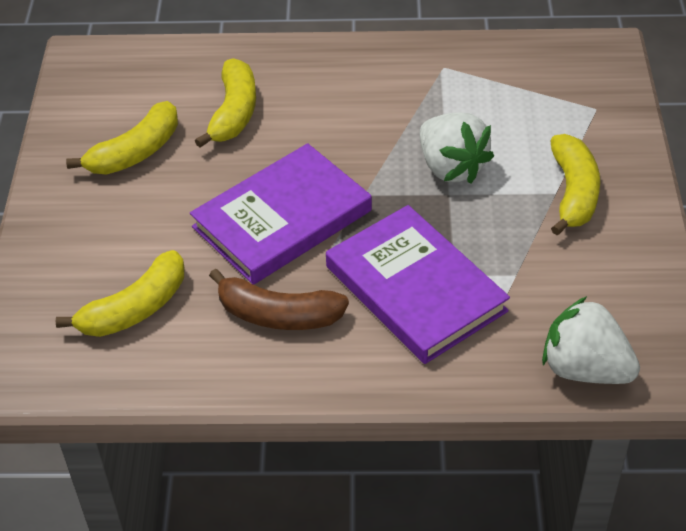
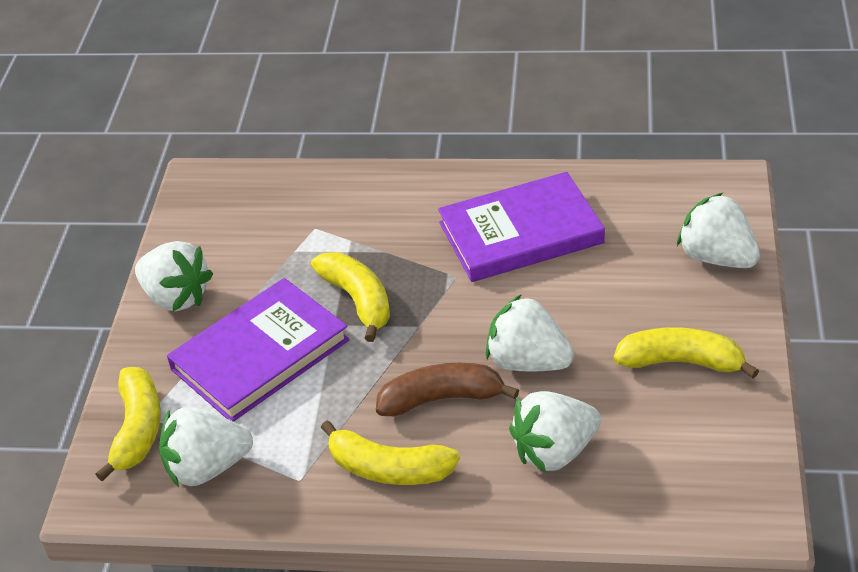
white strawberry: 2 -> 5

